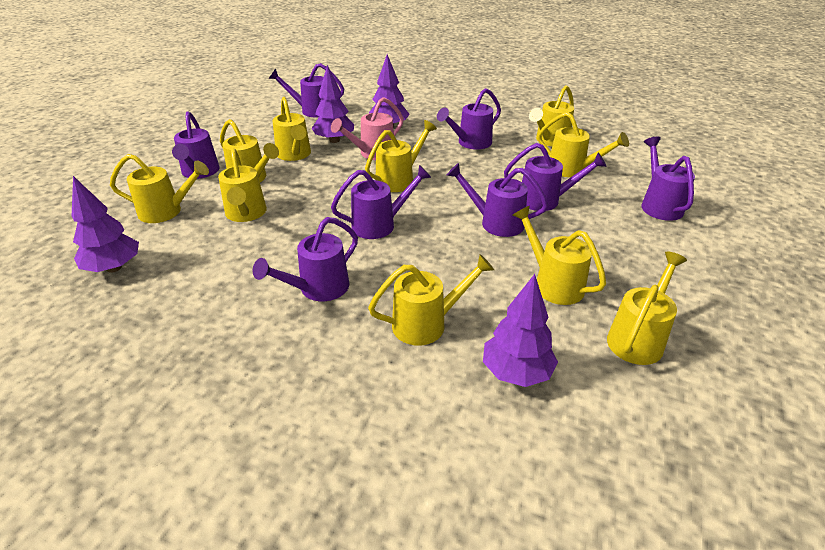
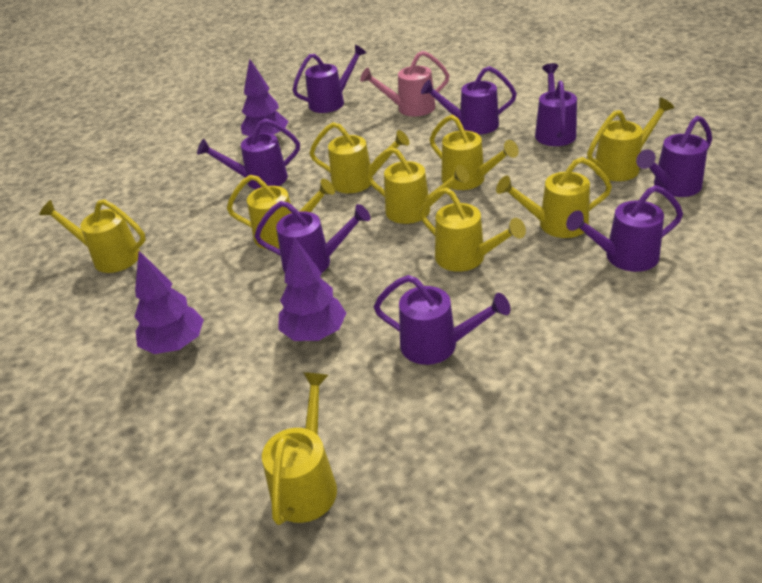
purple tree: 4 -> 3
yellow watering can: 10 -> 9

